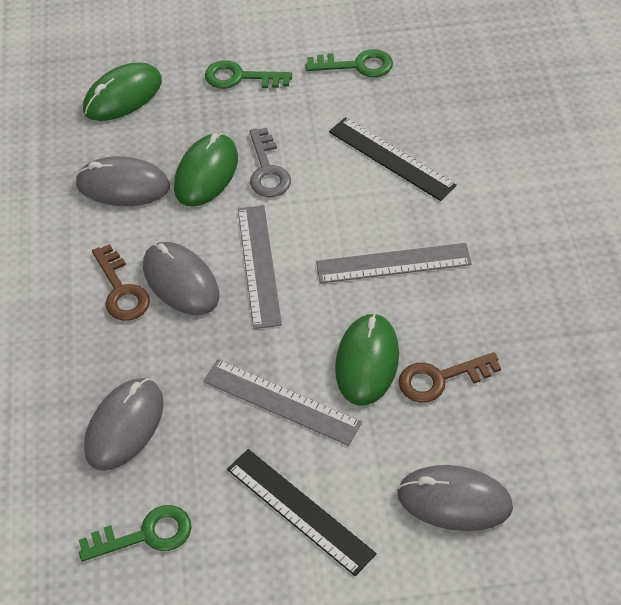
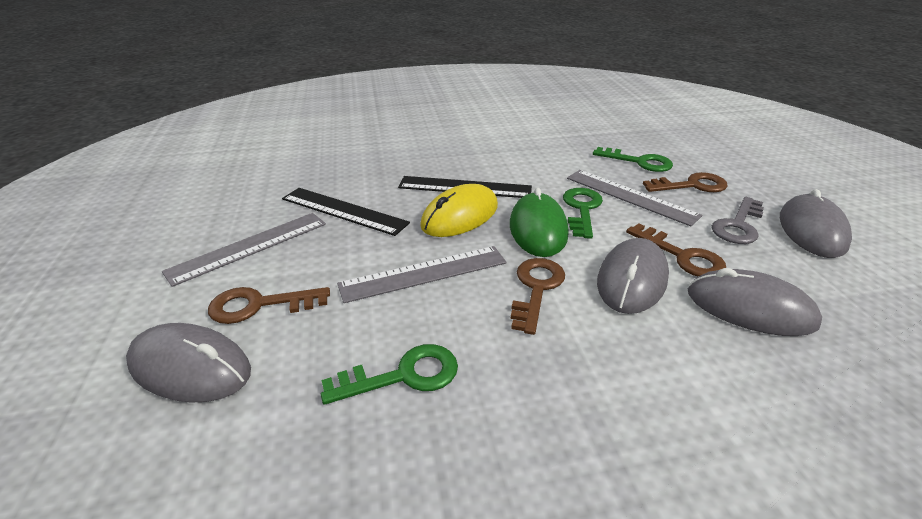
brown key: 2 -> 4
green mouse: 3 -> 1
yellow mouse: 0 -> 1

